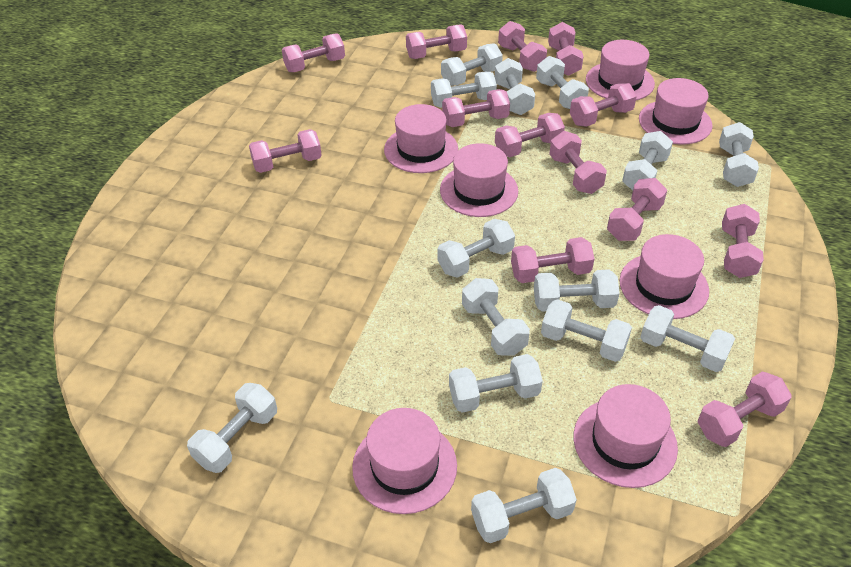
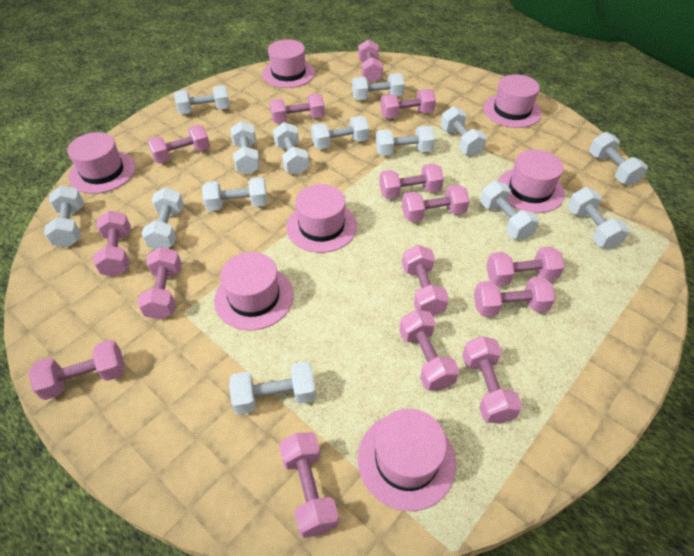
pink dumbbell: 13 -> 15

